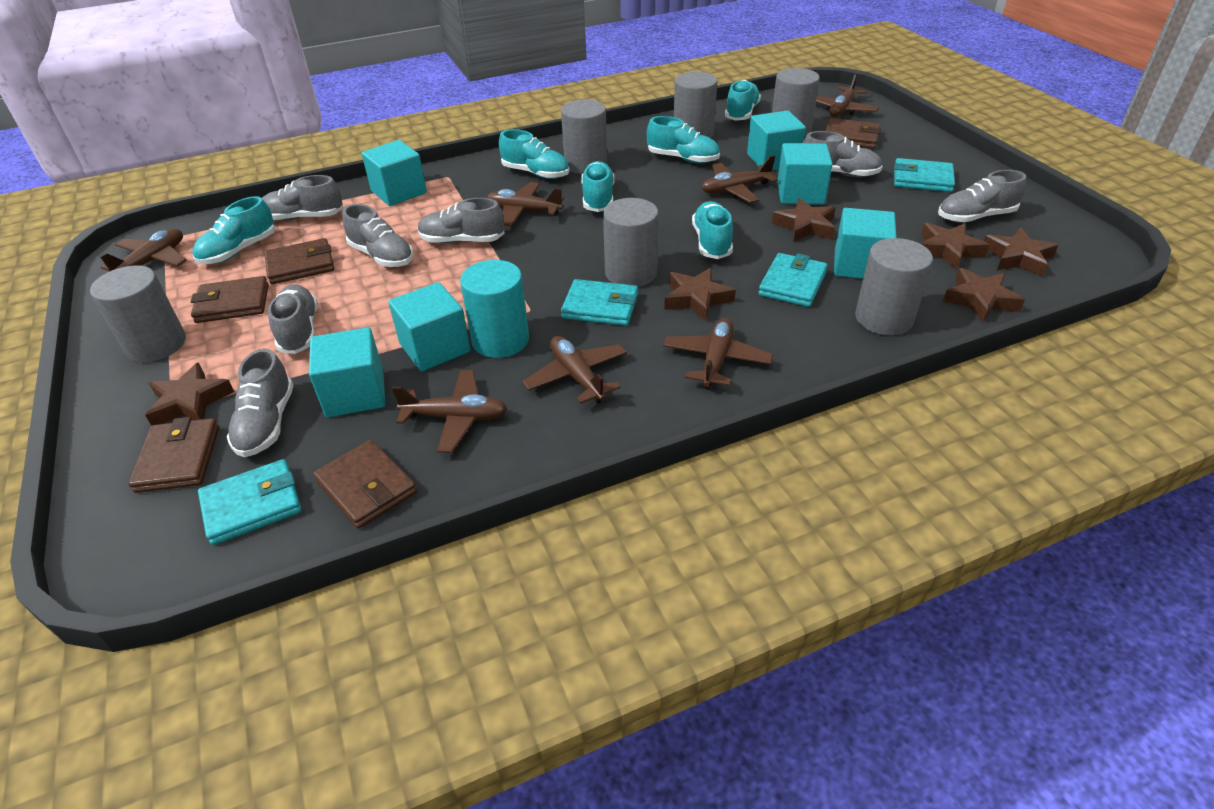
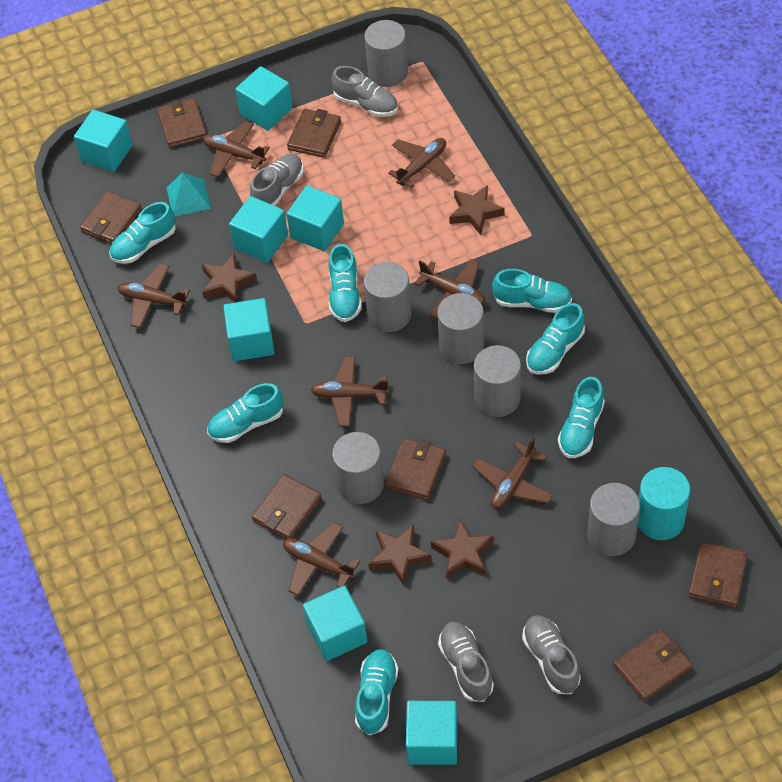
brown star: 6 -> 4
brown wallet: 5 -> 7
grey shoe: 7 -> 4
turquoise cube: 6 -> 7
turquoise pyramid: 0 -> 1
turquoise shoe: 6 -> 7
turquoise wallet: 4 -> 0

